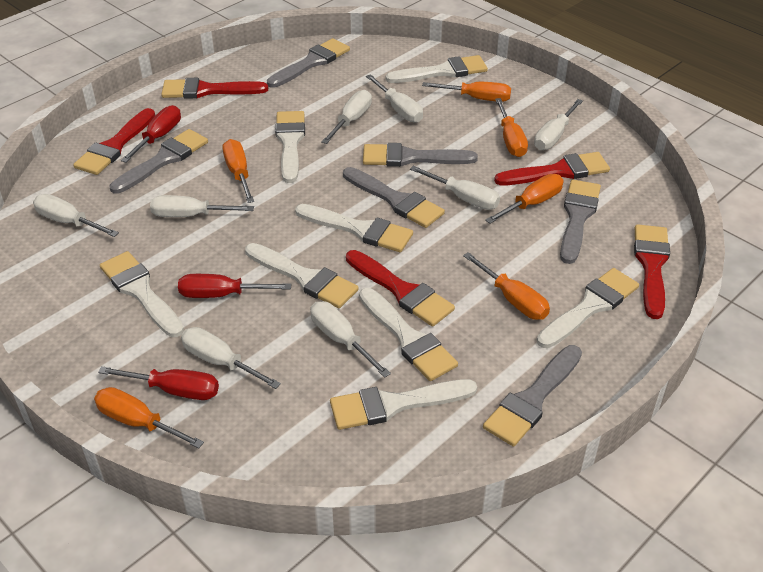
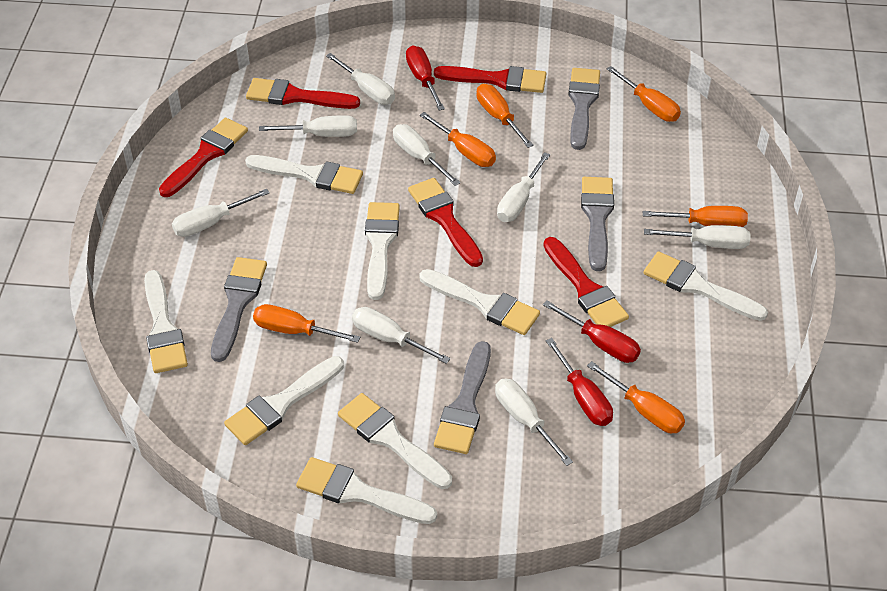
grey brush: 6 -> 4

